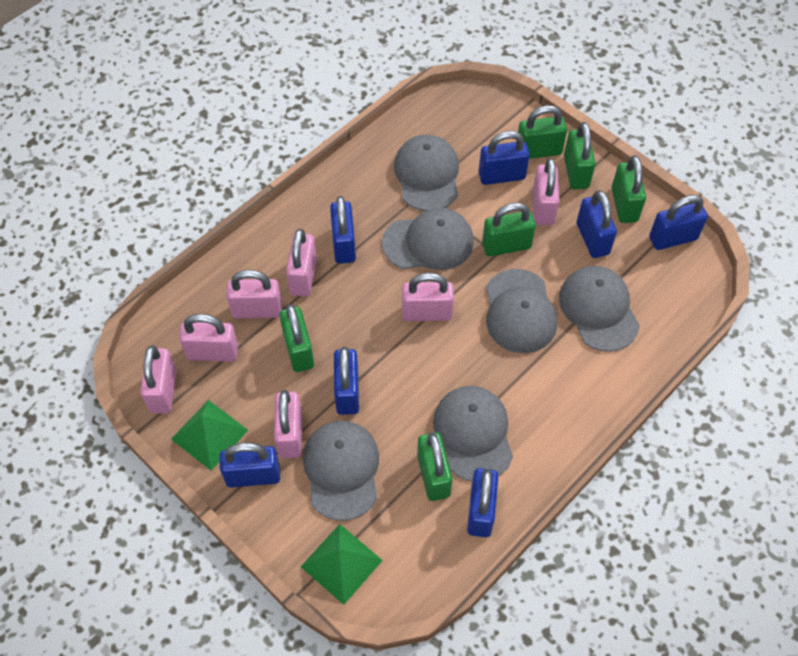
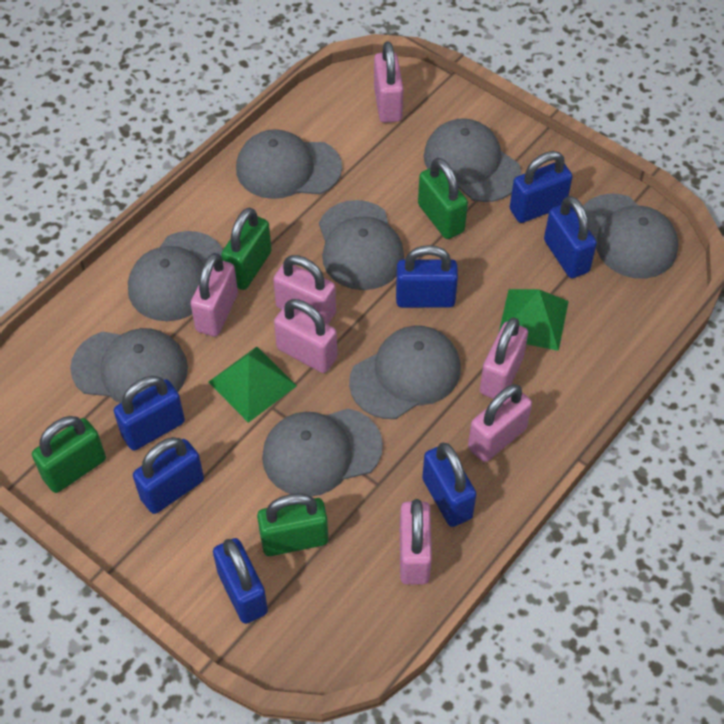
green padlock: 6 -> 4
grey cap: 6 -> 8

